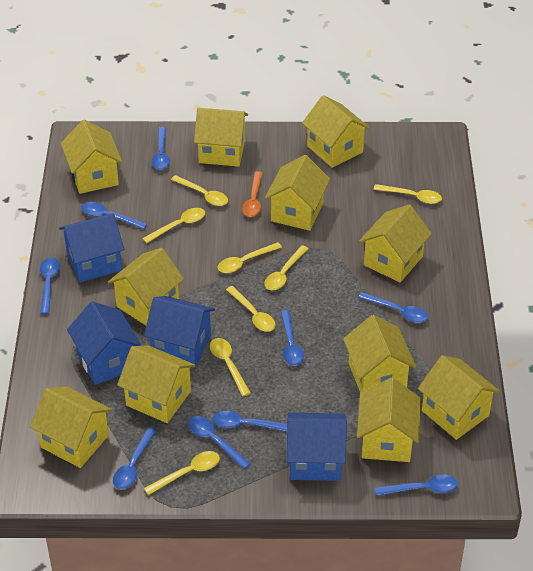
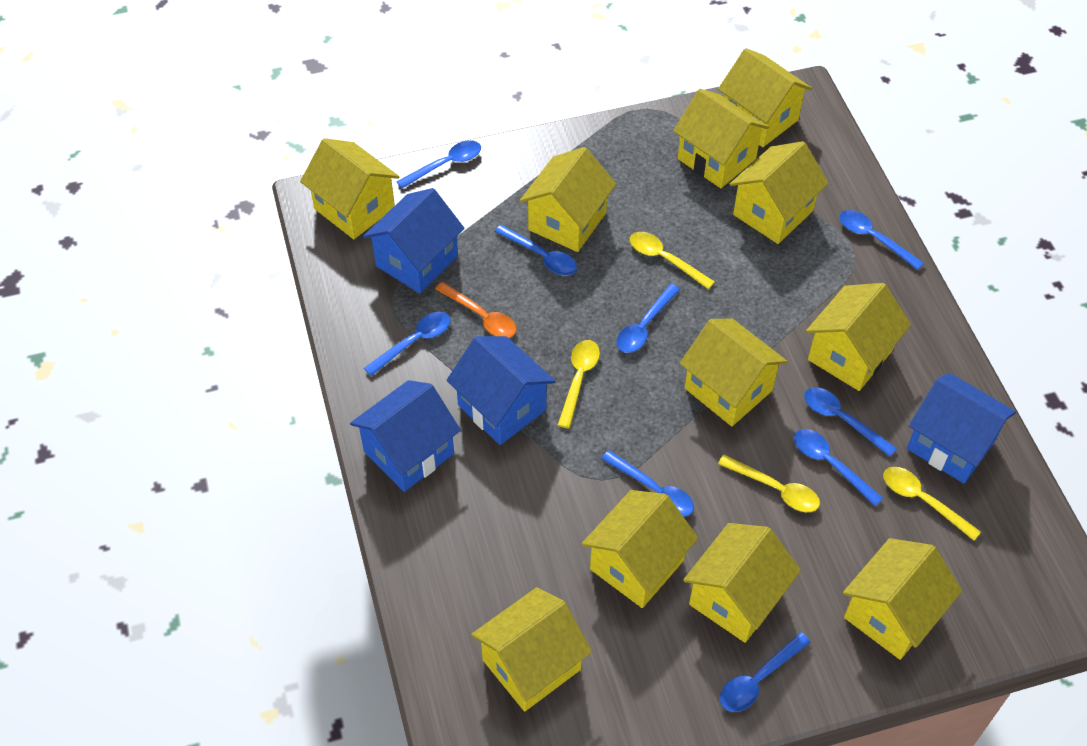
yellow spoon: 8 -> 4

